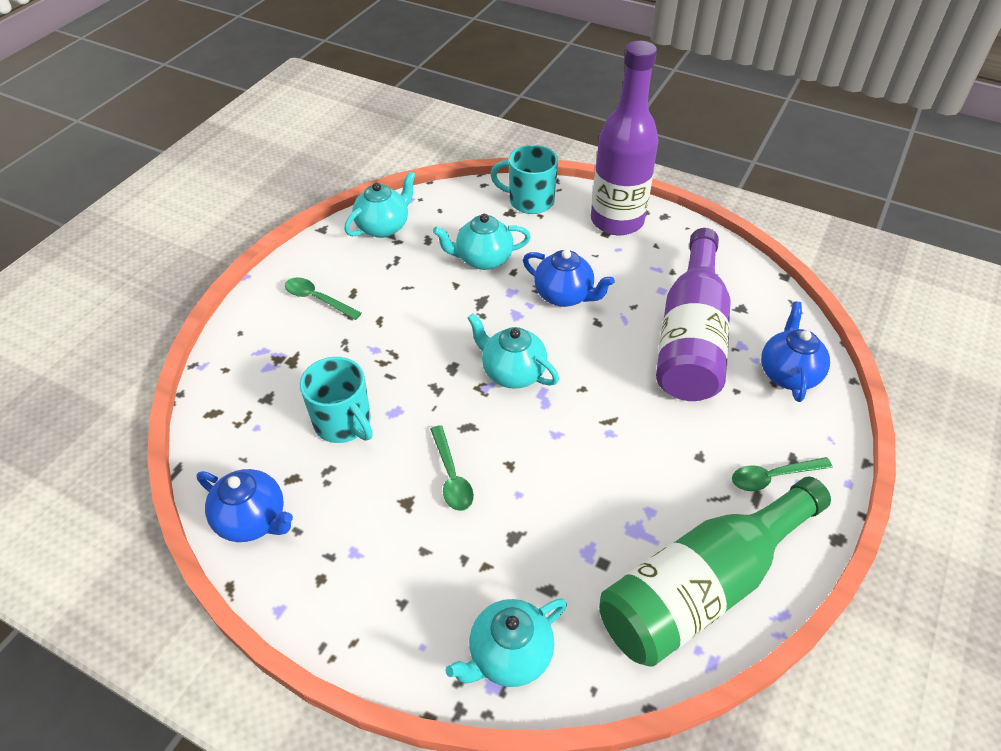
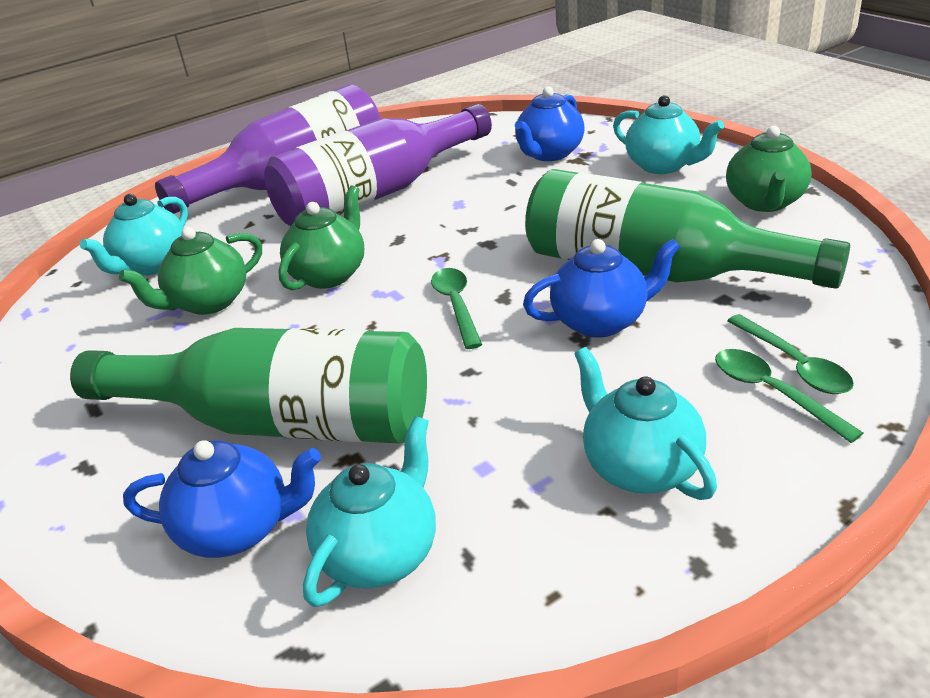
green bottle: 1 -> 2
green teapot: 0 -> 3
turquoise mug: 2 -> 0

